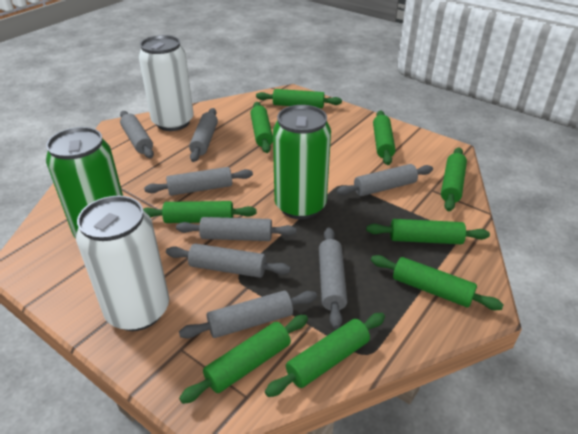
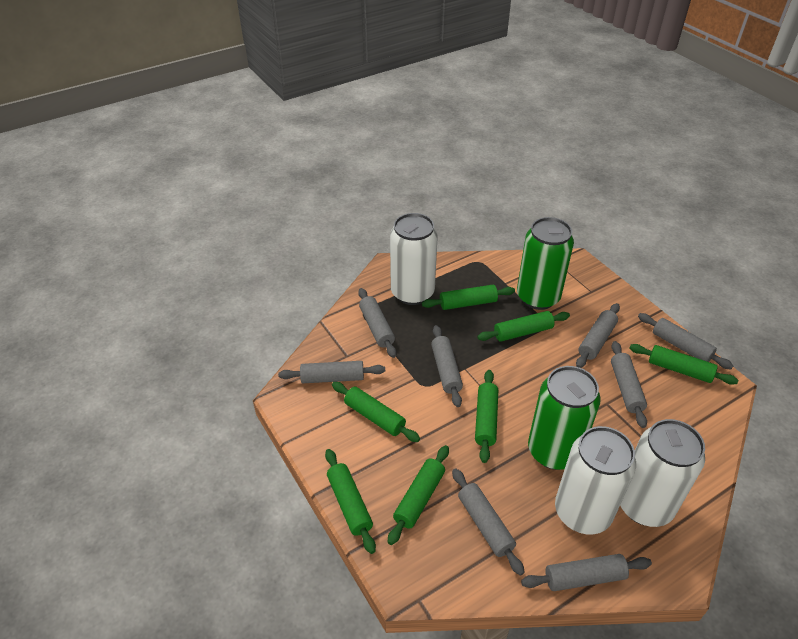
green rolling pin: 9 -> 7
white can: 2 -> 3

